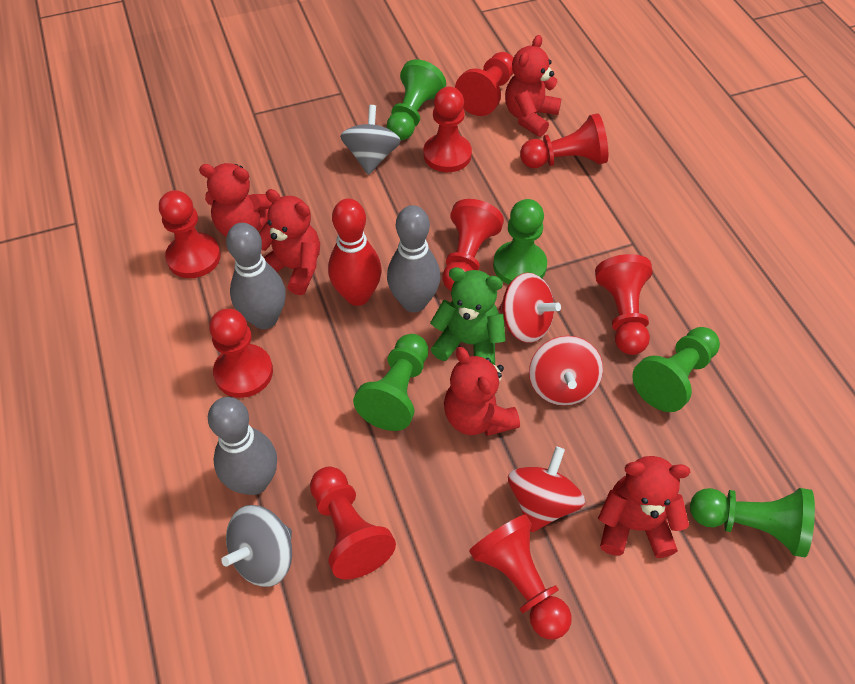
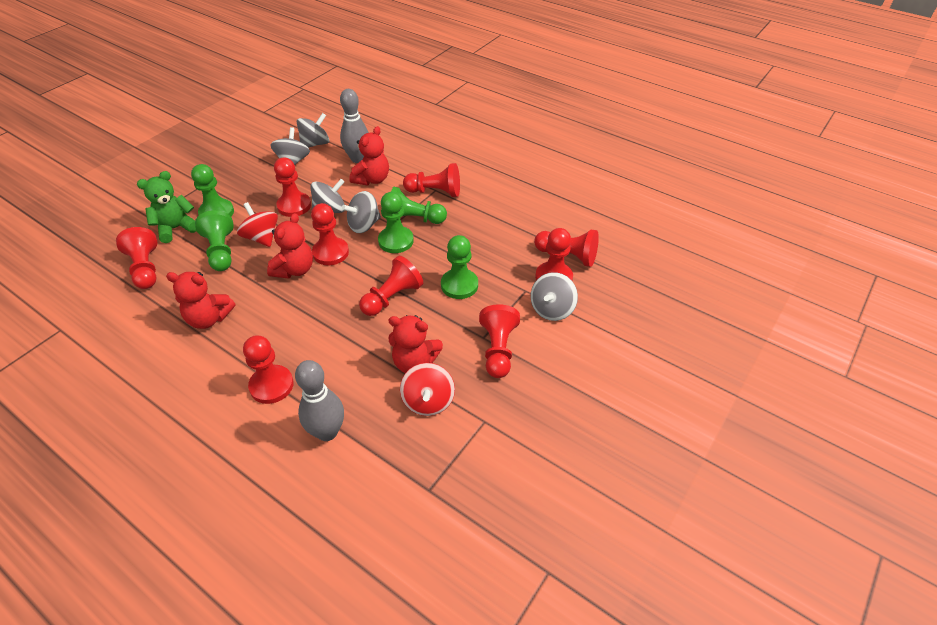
grey bowling pin: 3 -> 2
grey spinning top: 2 -> 5
red bowling pin: 1 -> 0
red spinning top: 3 -> 2
red teddy bear: 5 -> 4

